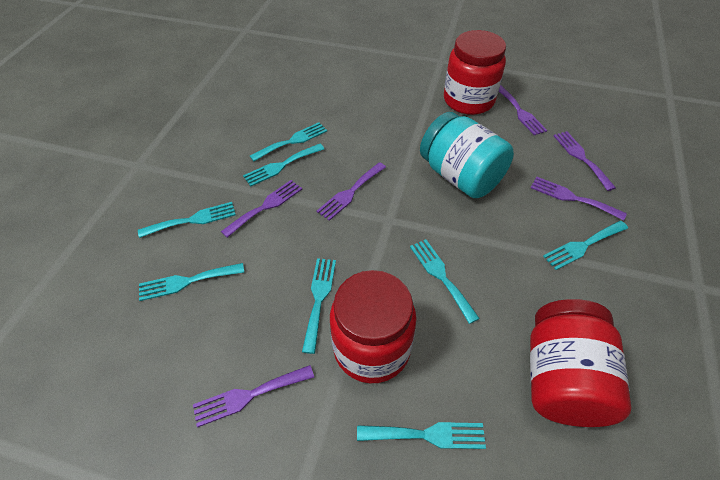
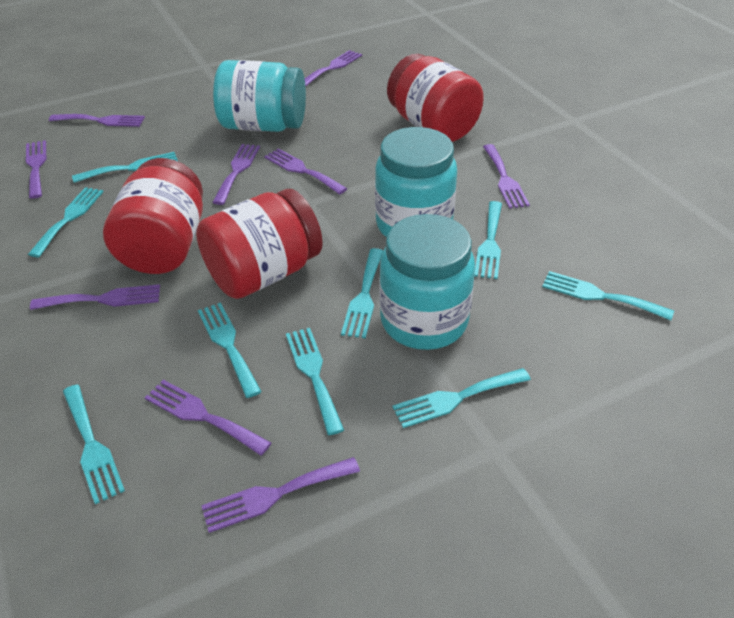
purple fork: 6 -> 9
turquoise fork: 8 -> 9
turquoise jar: 1 -> 3

